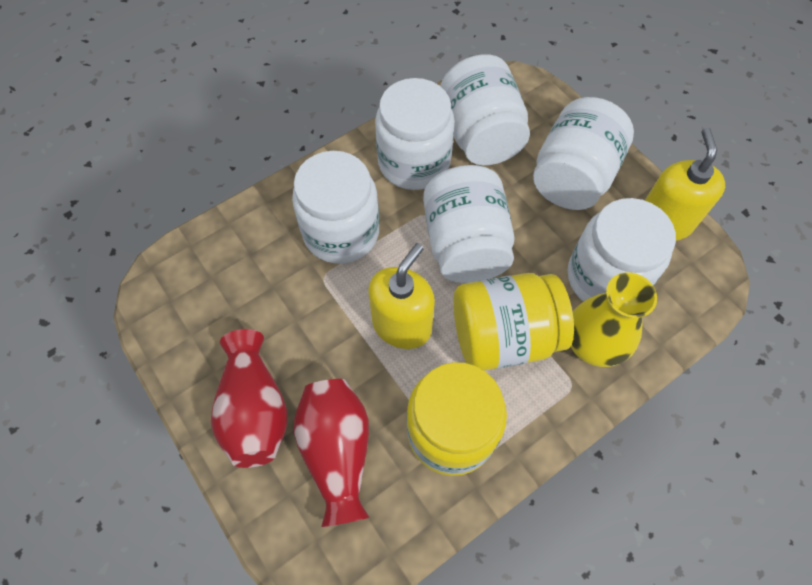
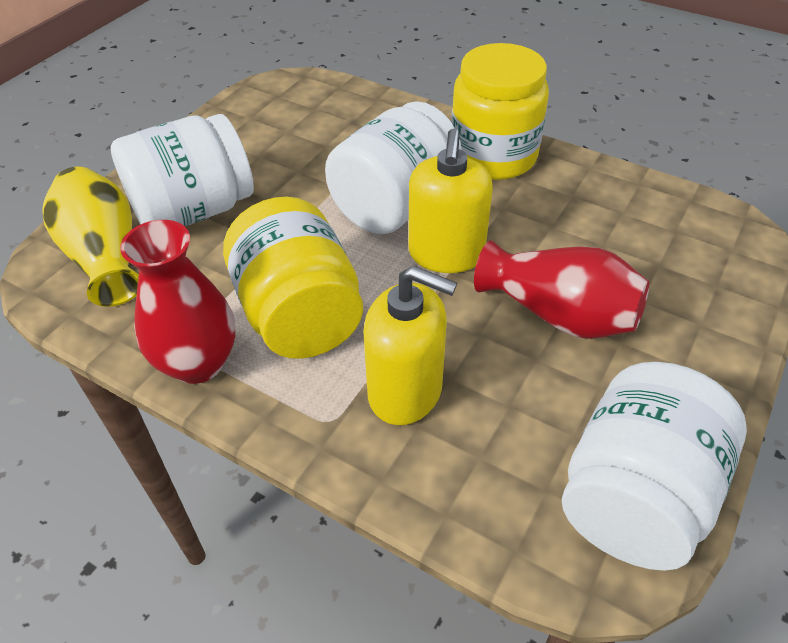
white jar: 6 -> 3

